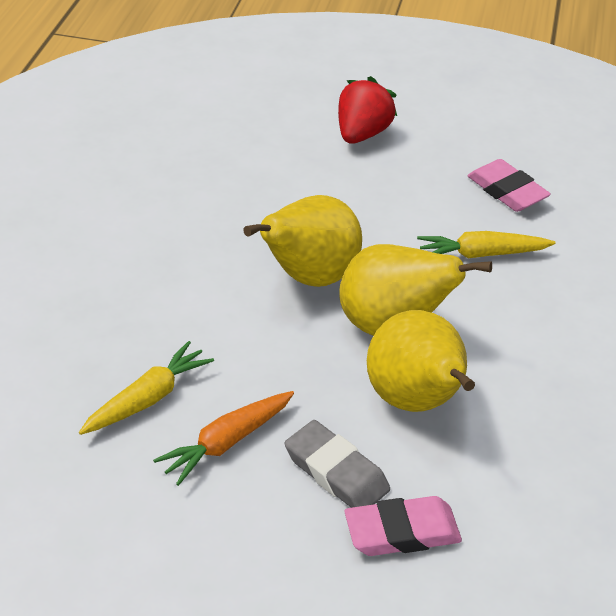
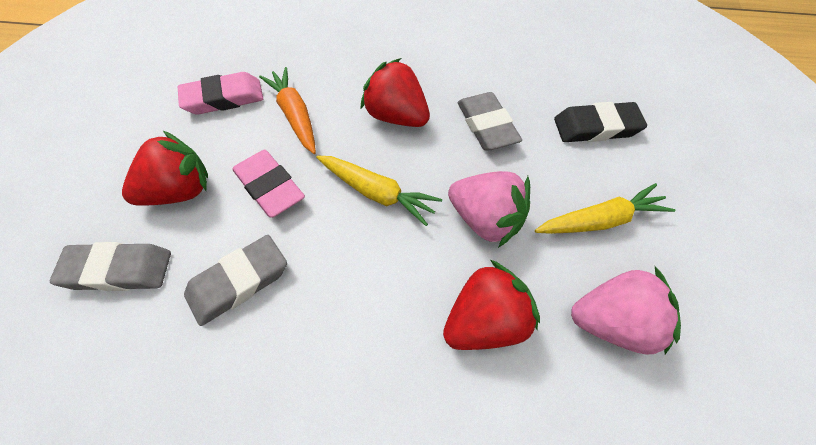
black eraser: 0 -> 1
grey eraser: 1 -> 3
pink strawberry: 0 -> 2
red strawberry: 1 -> 3
yellow pear: 3 -> 0

